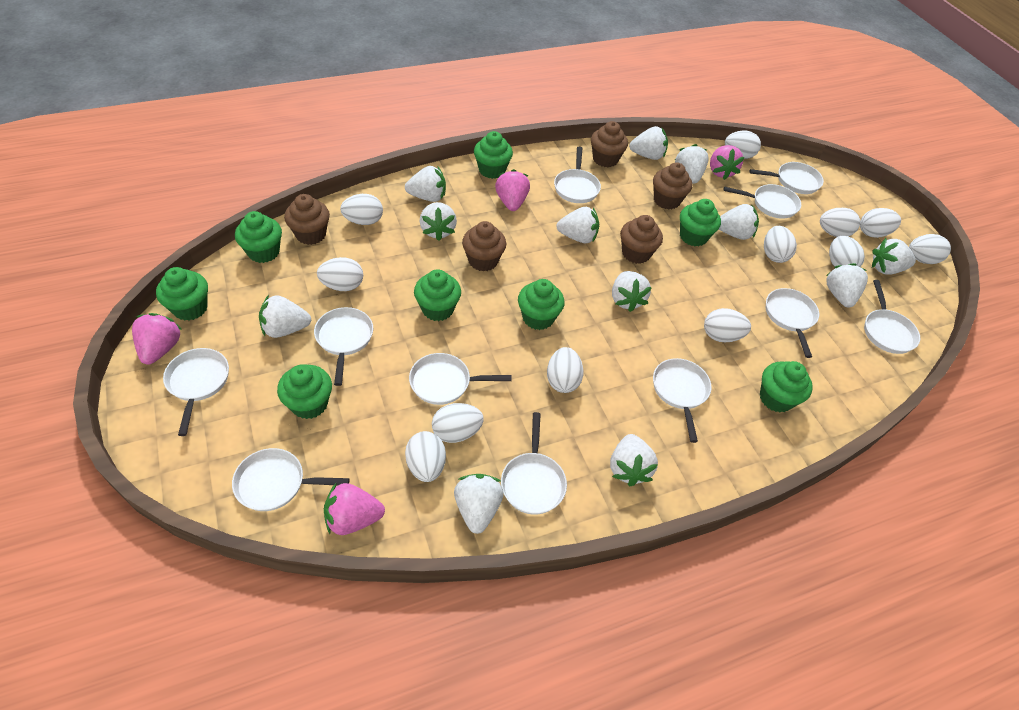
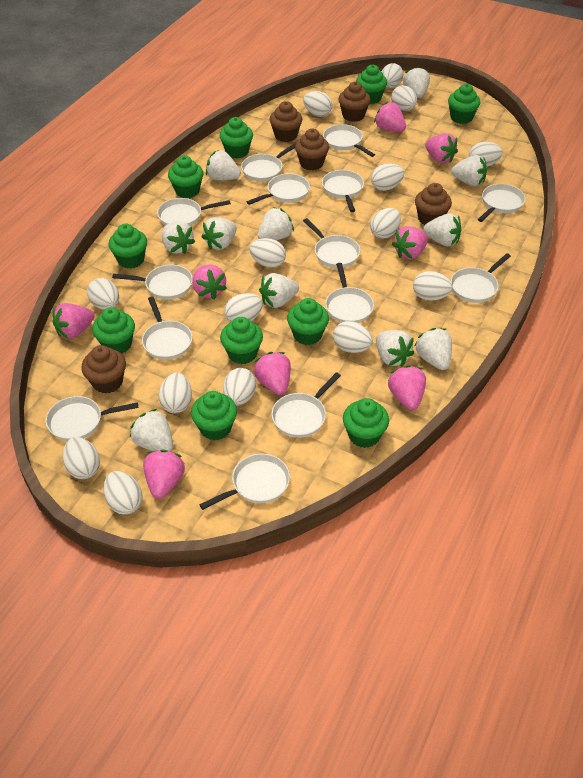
green cupcake: 8 -> 10
pink strawberry: 4 -> 8
white egg: 12 -> 15
white pan: 11 -> 14
white strawberry: 12 -> 11

